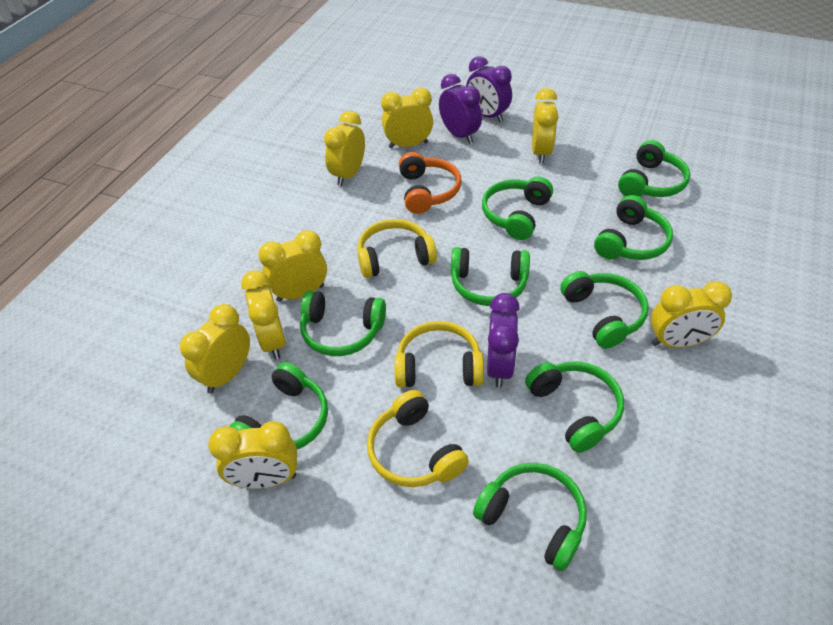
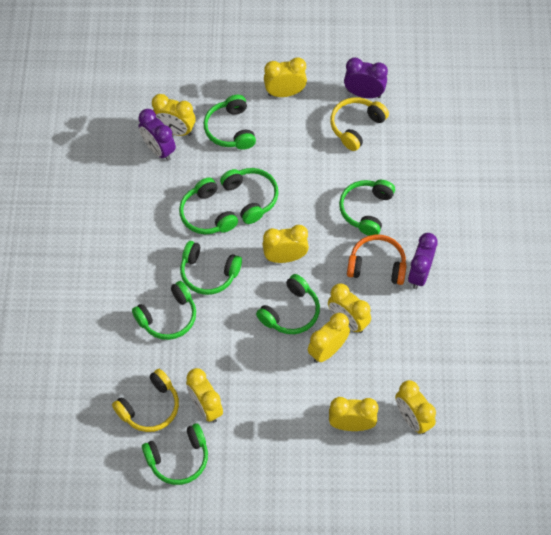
green headphones: 9 -> 8
yellow headphones: 3 -> 2

